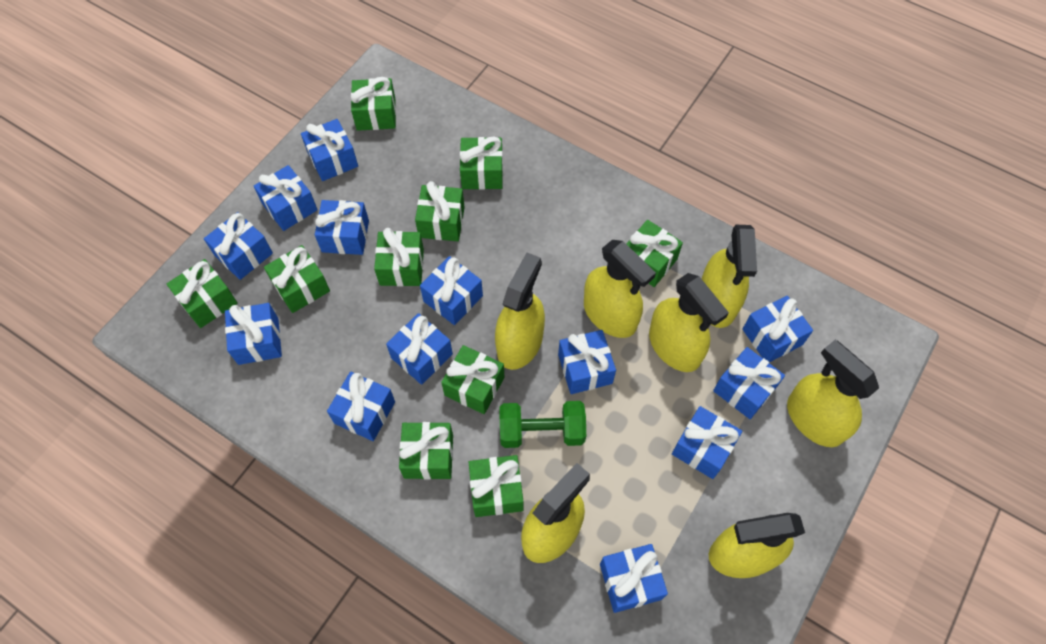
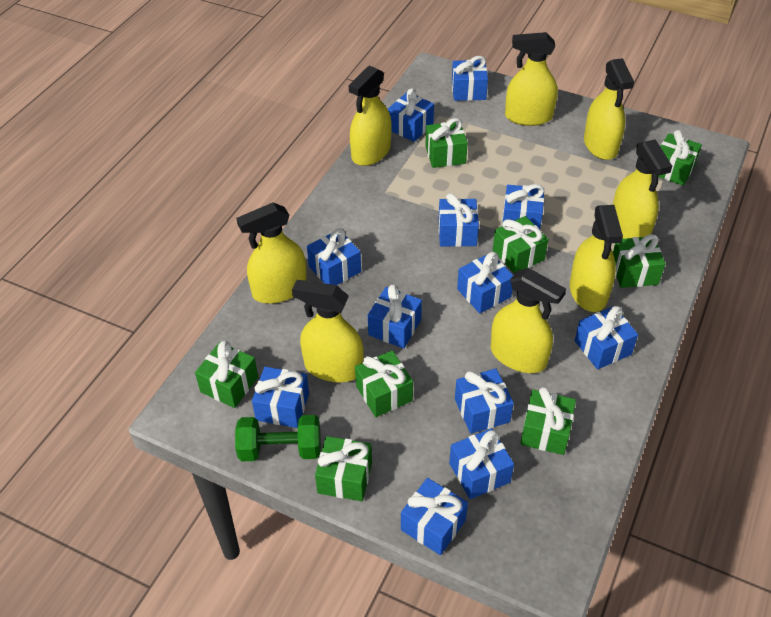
blue gift: 13 -> 12
green gift: 10 -> 8
yellow spray bottle: 7 -> 8

